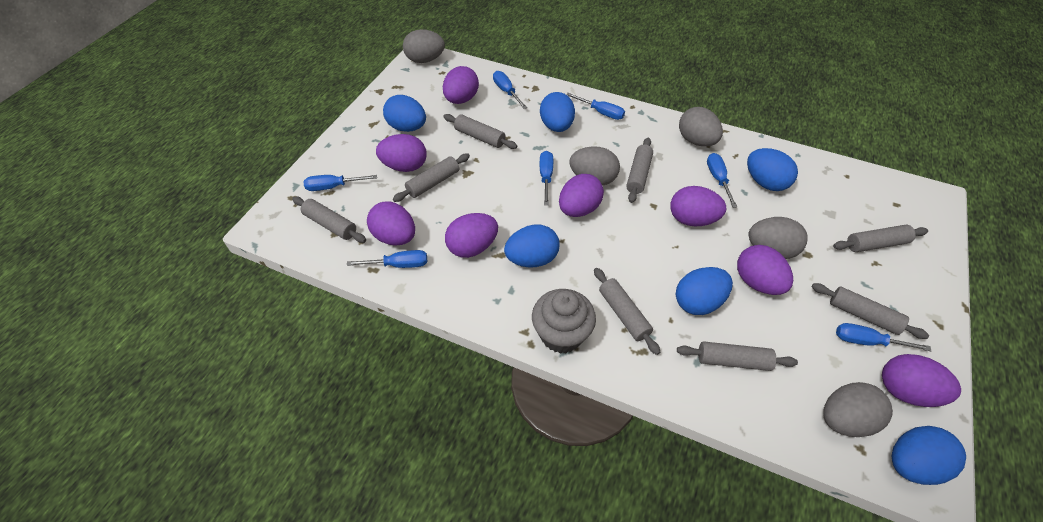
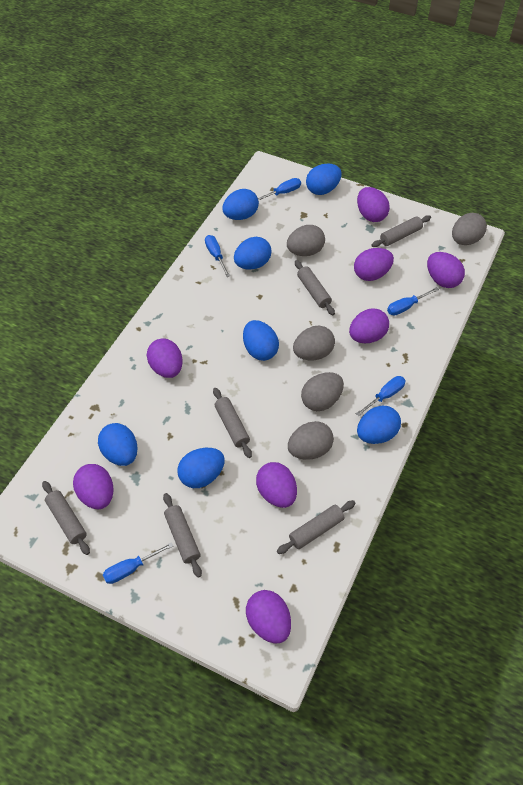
blue egg: 6 -> 7
blue screwdriver: 7 -> 5
grey cupcake: 1 -> 0
grey rolling pin: 8 -> 6

